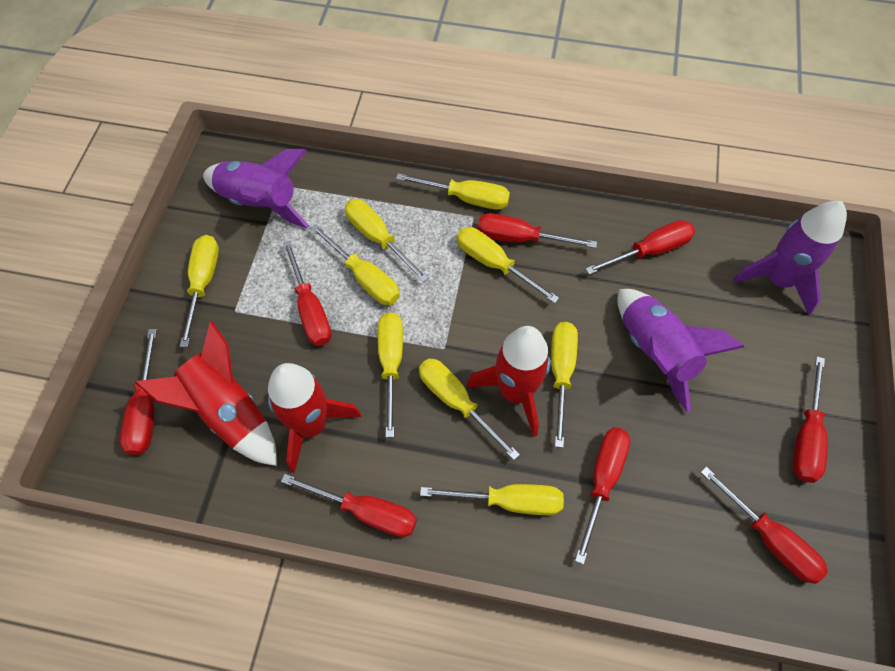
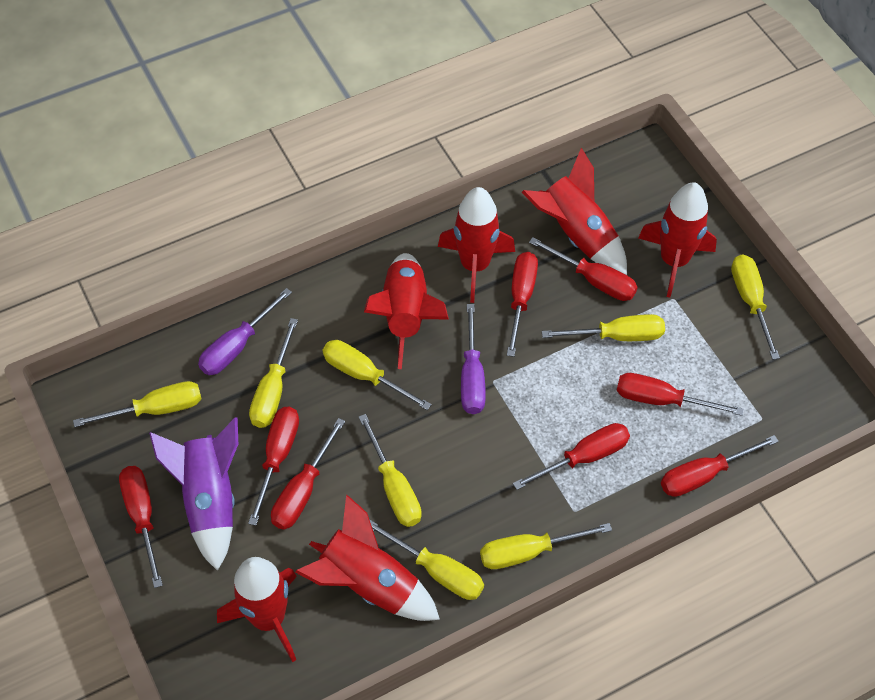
purple rocket: 3 -> 1
purple screwdriver: 0 -> 2
red rocket: 3 -> 6
yellow screwdriver: 9 -> 8

